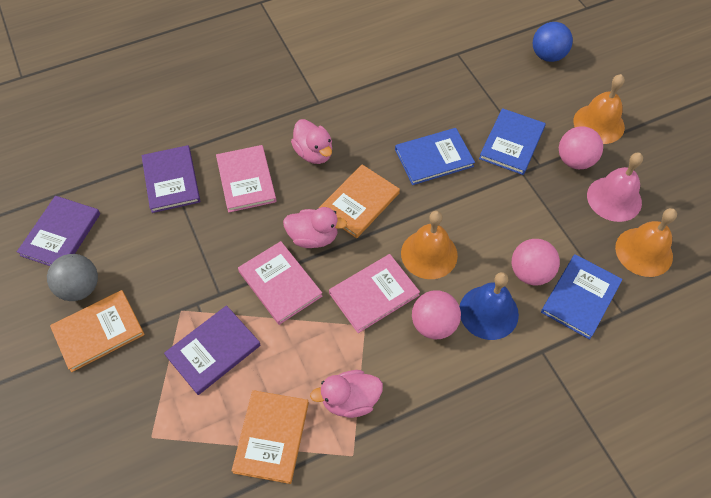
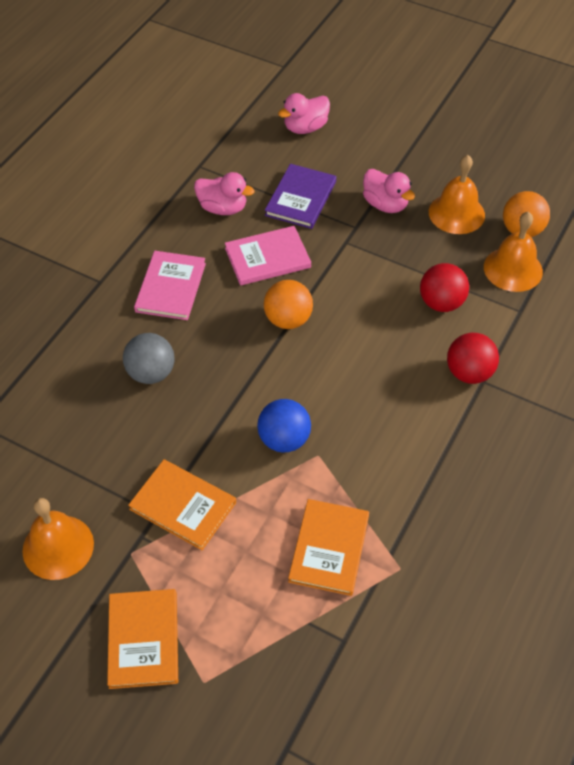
blue bell: 1 -> 0
blue book: 3 -> 0
orange ball: 0 -> 2
pink ball: 3 -> 0
pink bell: 1 -> 0
pink book: 3 -> 2
purple book: 3 -> 1
red ball: 0 -> 2

